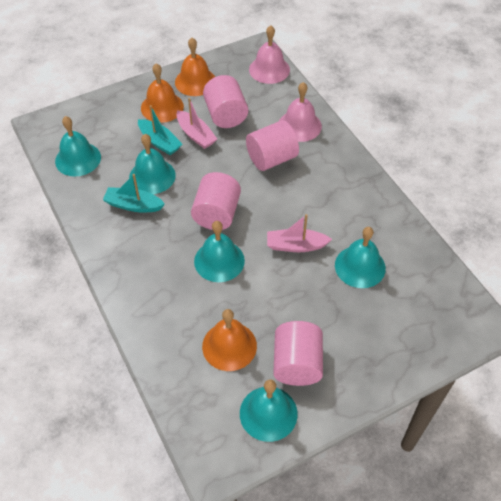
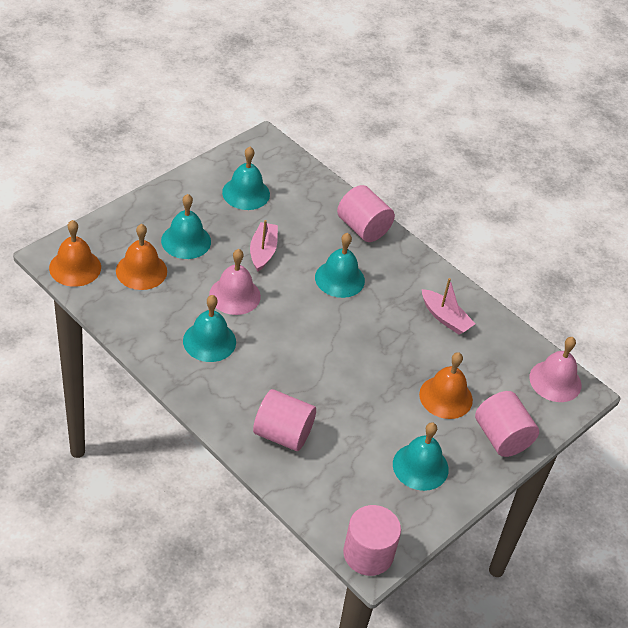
turquoise boat: 2 -> 0

